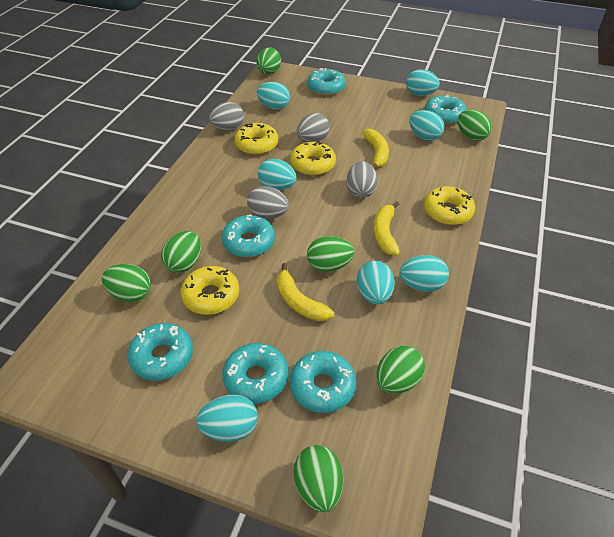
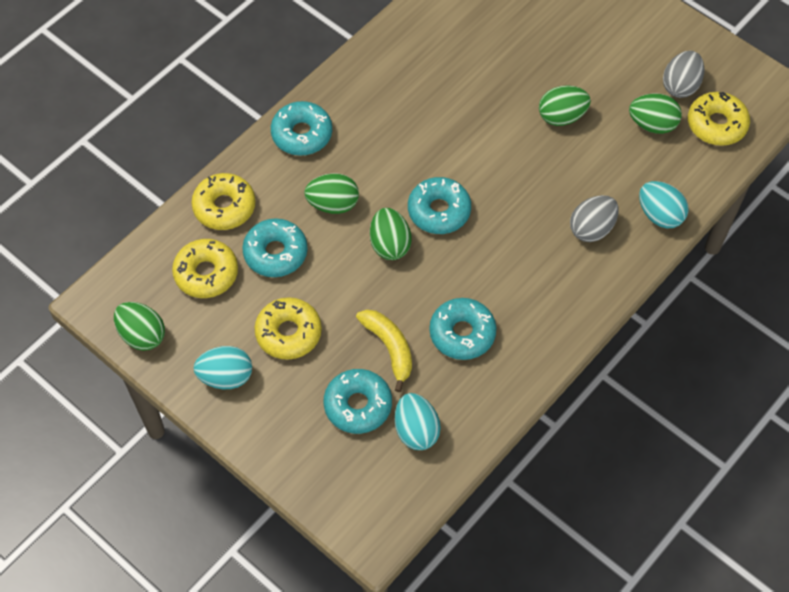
green egg: 7 -> 5
grey egg: 4 -> 2
turquoise donut: 6 -> 5
turquoise egg: 7 -> 3
yellow banana: 3 -> 1

